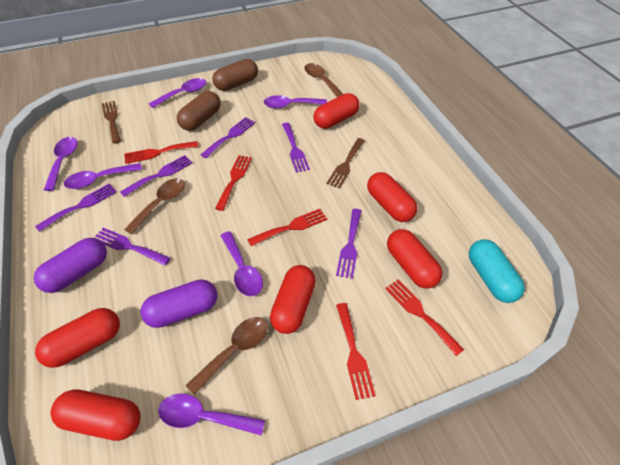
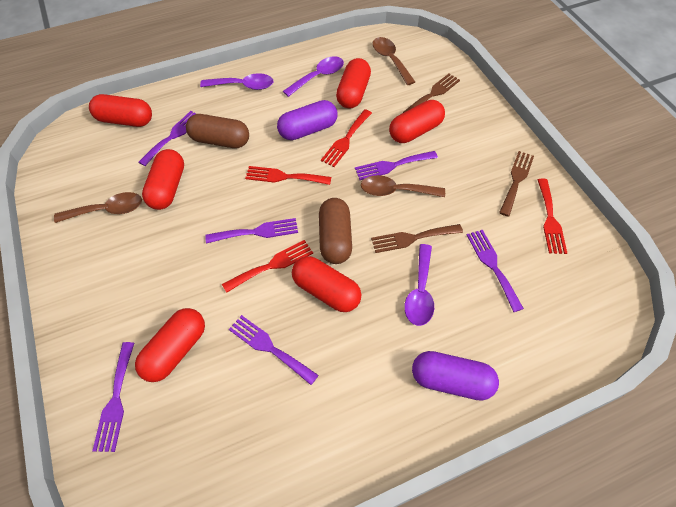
brown fork: 2 -> 3
purple spoon: 6 -> 3
red fork: 5 -> 4
turquoise capsule: 1 -> 0

